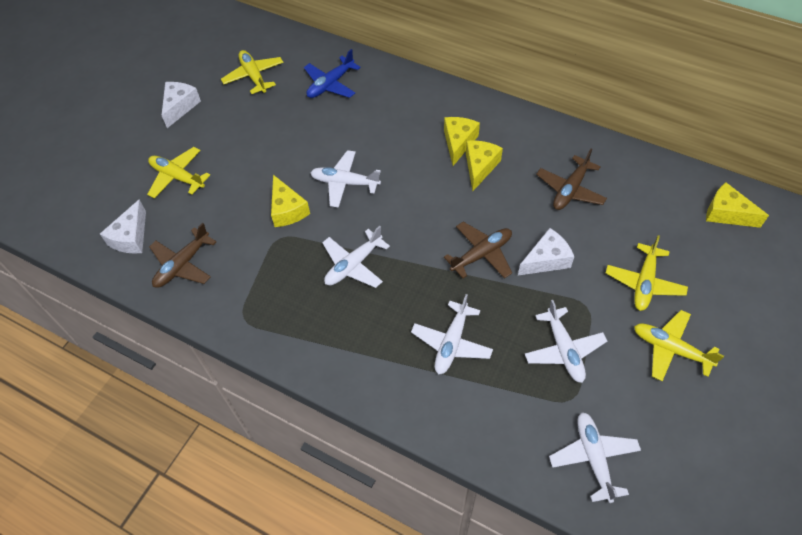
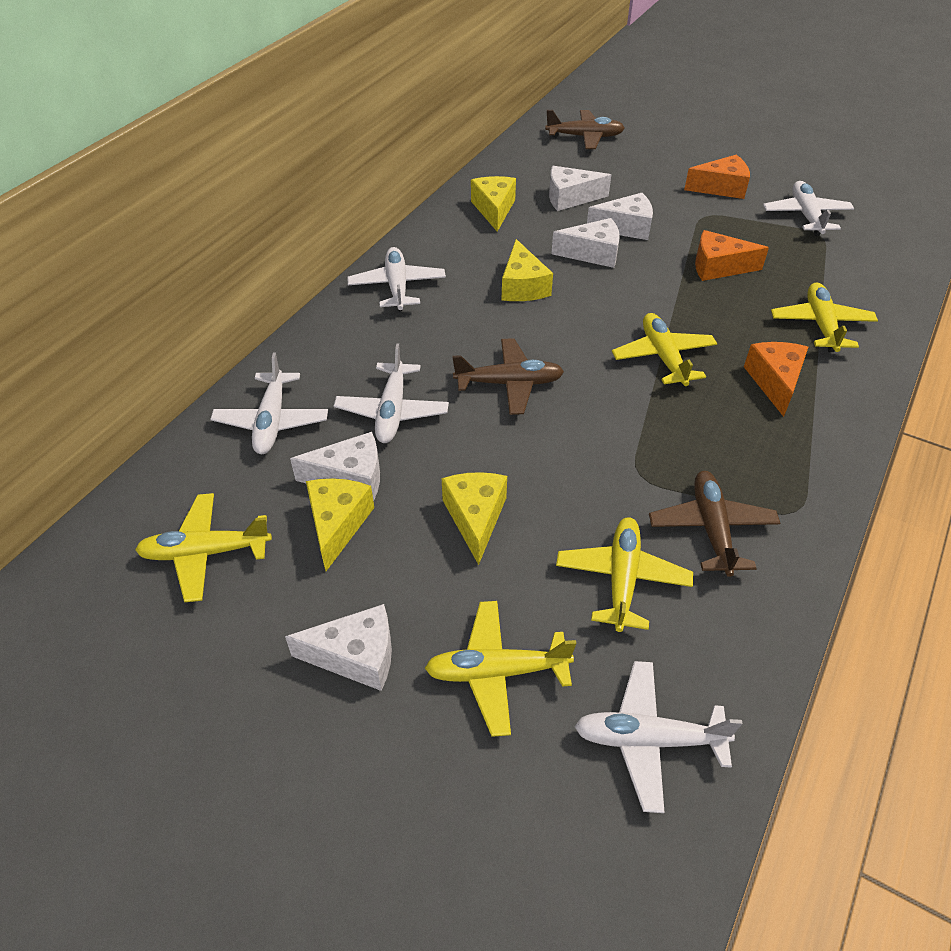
blue plane: 1 -> 0
orange cheese: 0 -> 3
white cheese: 3 -> 5
yellow plane: 4 -> 5

